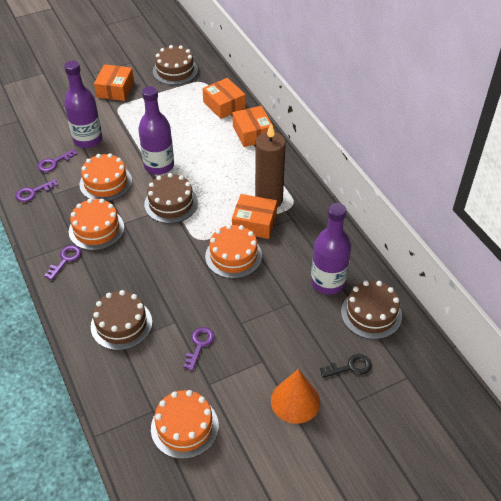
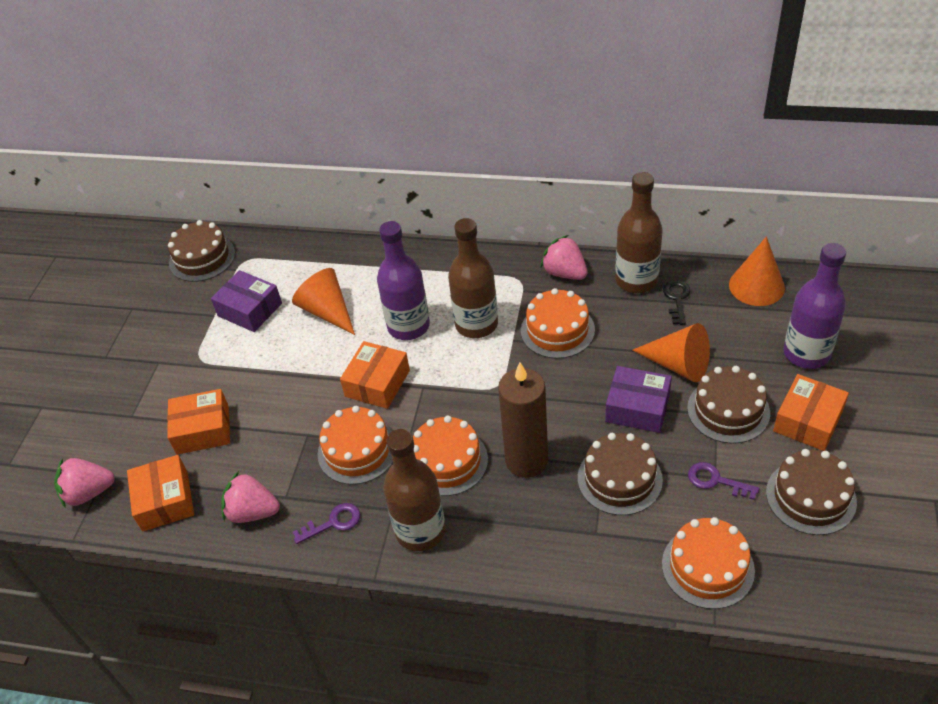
brown bottle: 0 -> 3
orange cone: 1 -> 3
pink strawberry: 0 -> 3
purple bottle: 3 -> 2
purple box: 0 -> 2
purple key: 4 -> 2

